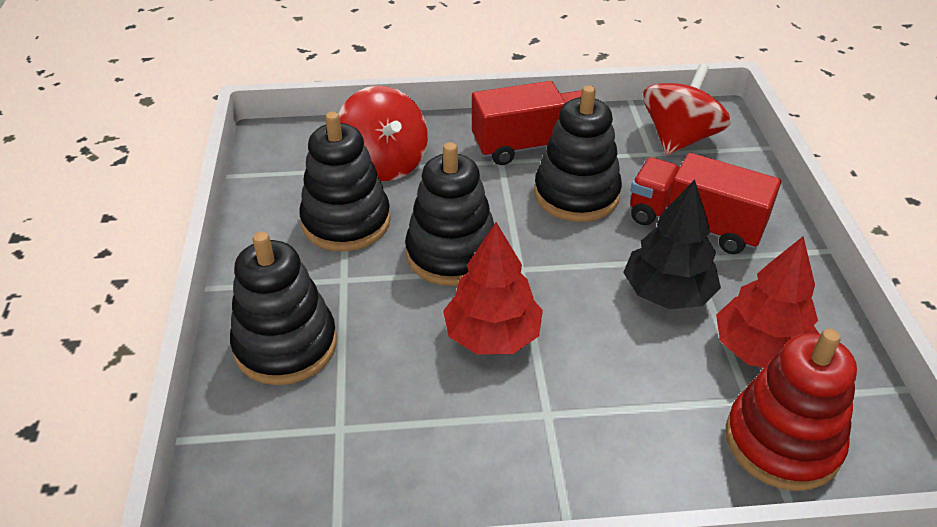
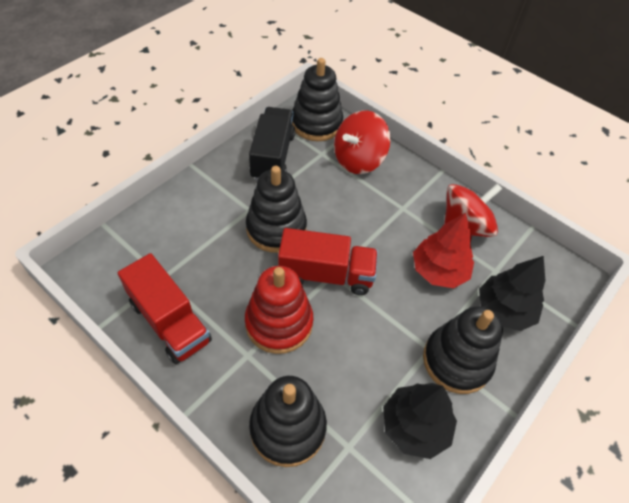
black tree: 1 -> 2
black truck: 0 -> 1
red tree: 2 -> 1

